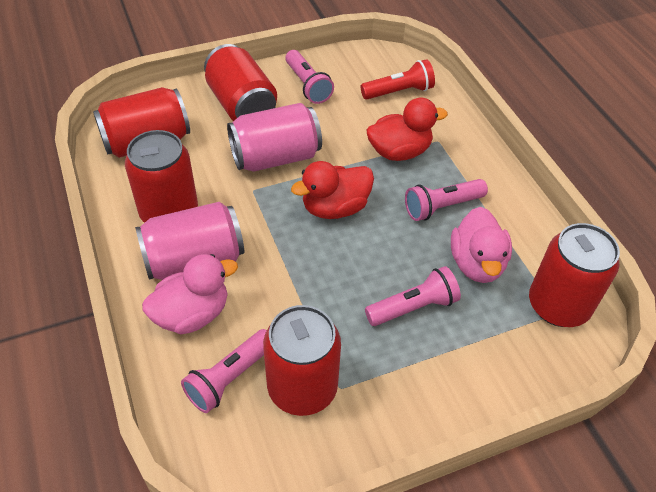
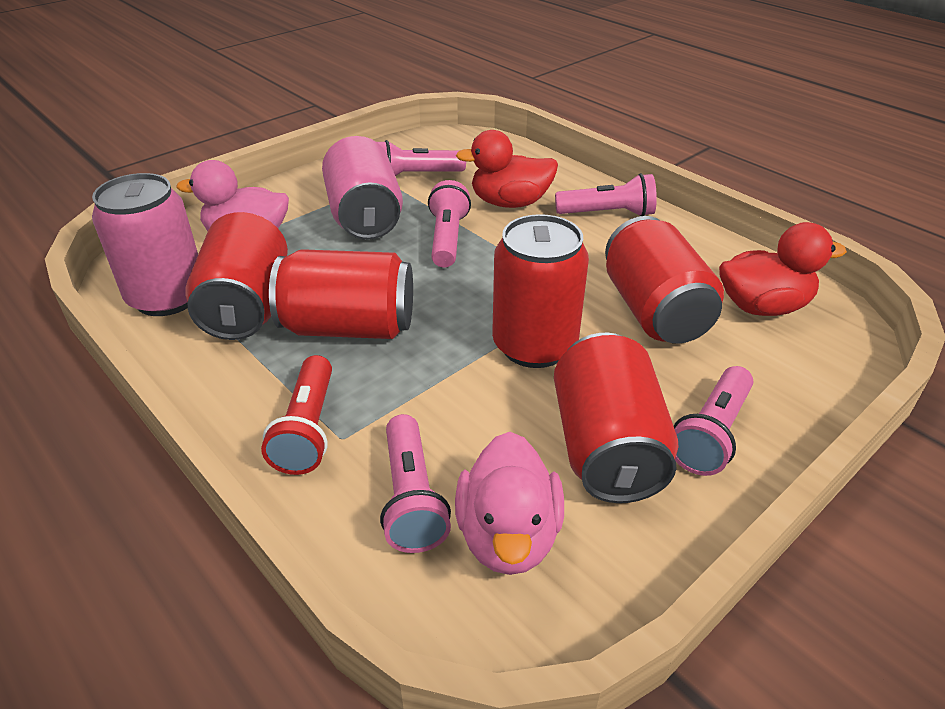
pink flashlight: 4 -> 5

